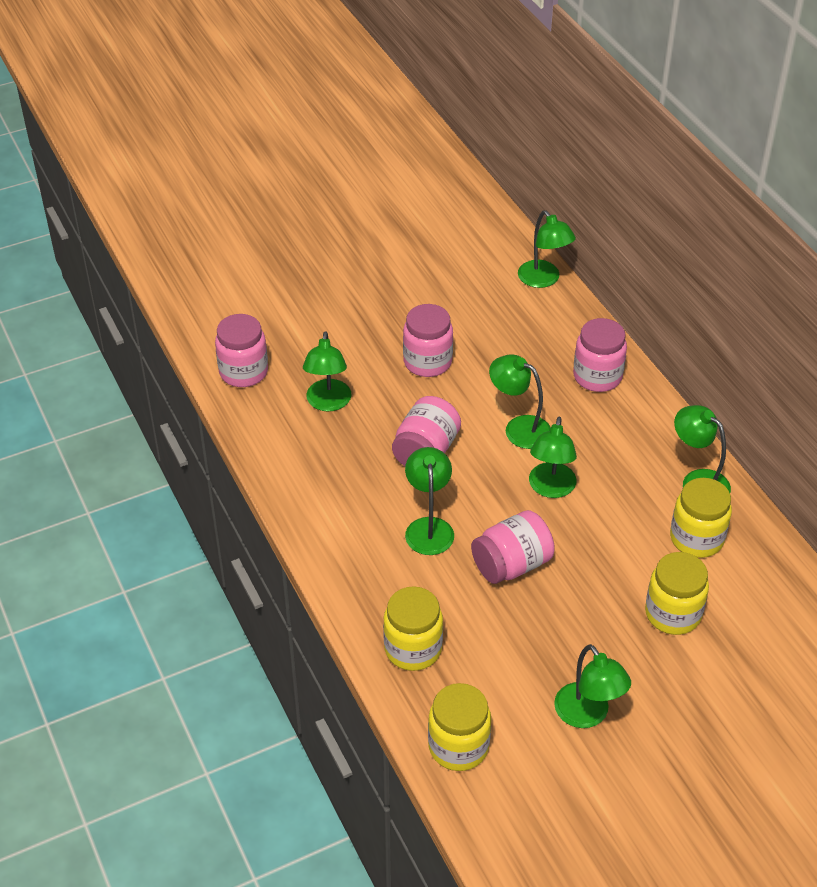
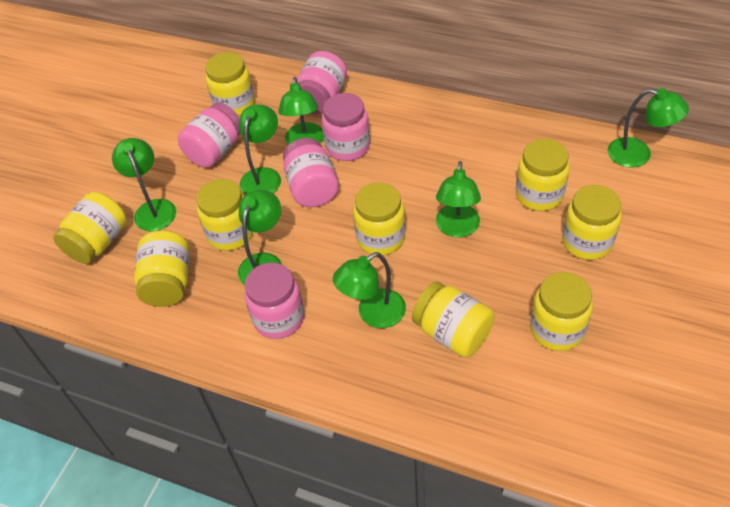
yellow jar: 4 -> 9

